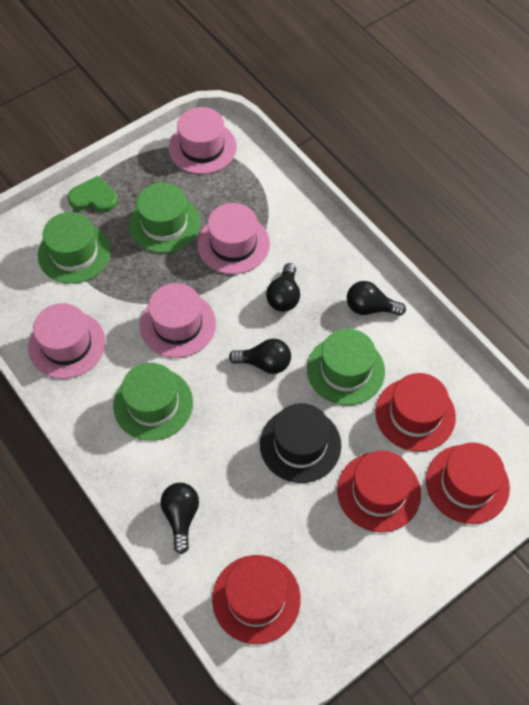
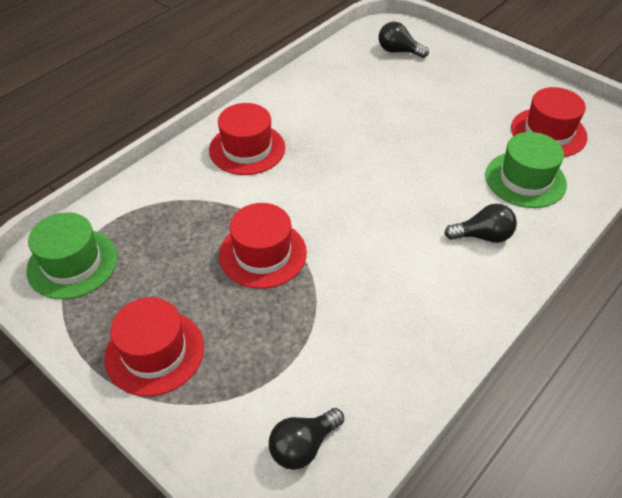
black hat: 1 -> 0
black light bulb: 4 -> 3
green hat: 4 -> 2
green heart: 1 -> 0
pink hat: 4 -> 0

